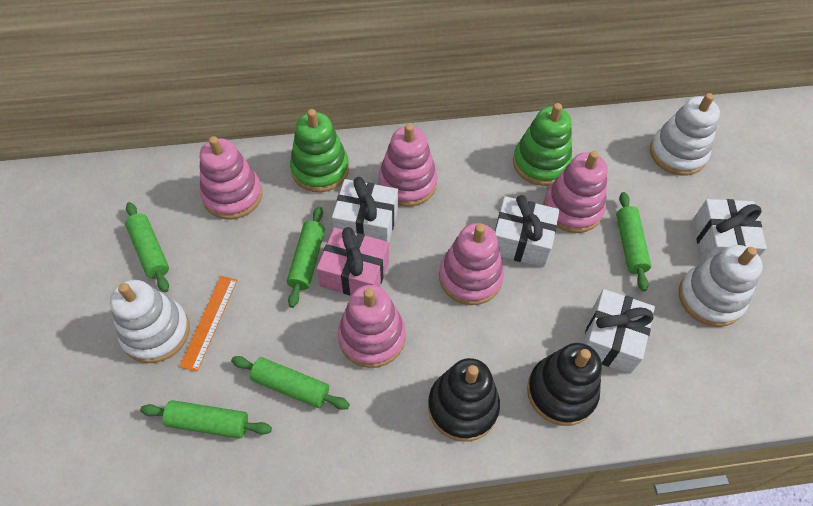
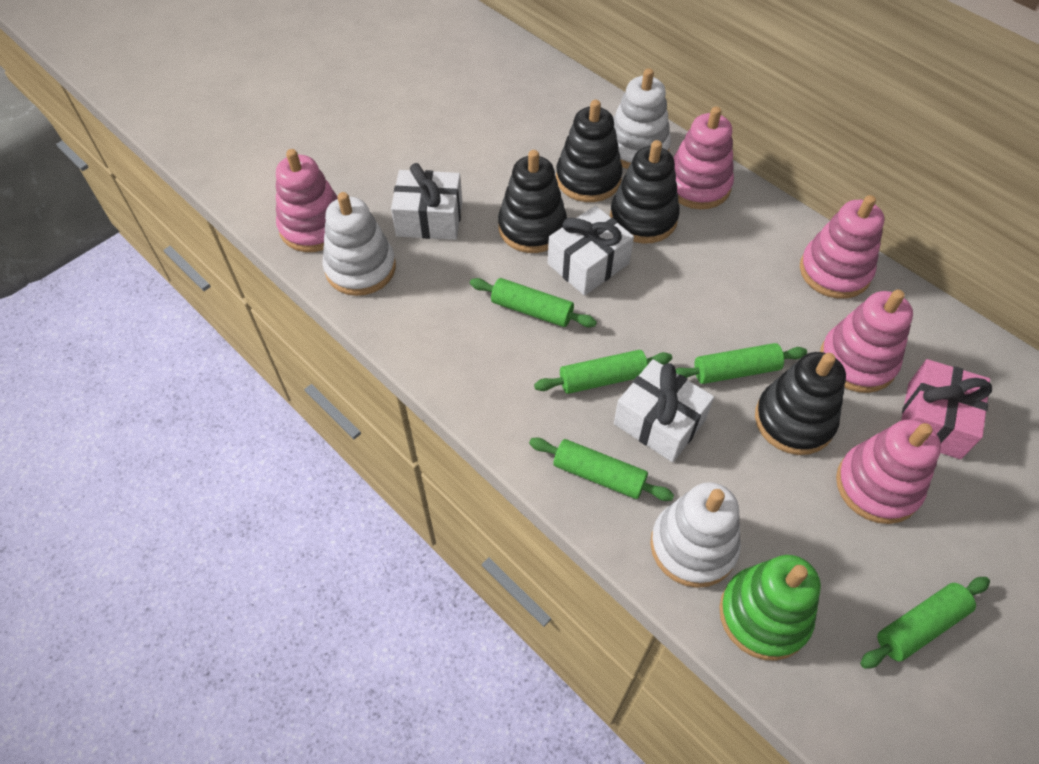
black stacking toy: 2 -> 4
green stacking toy: 2 -> 1
orange ruler: 1 -> 0
white gift: 4 -> 3

